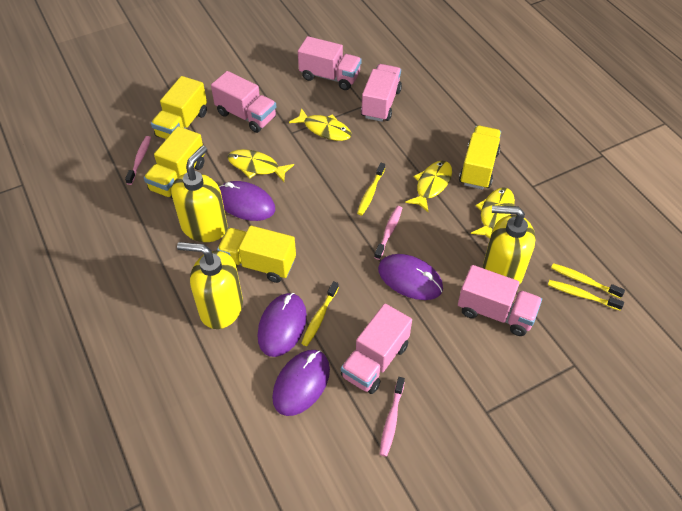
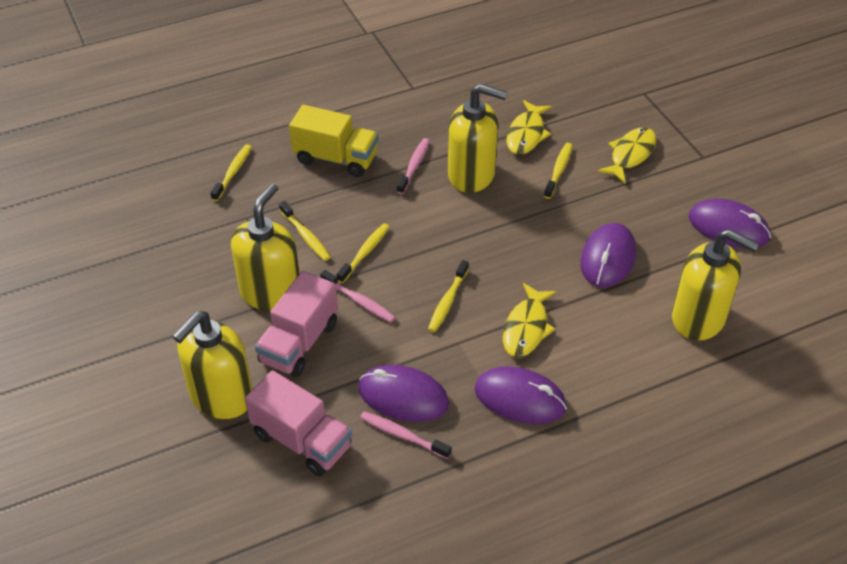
pink truck: 5 -> 2
yellow fish: 4 -> 3
yellow soap dispenser: 3 -> 4
yellow toothbrush: 4 -> 5
yellow truck: 4 -> 1

